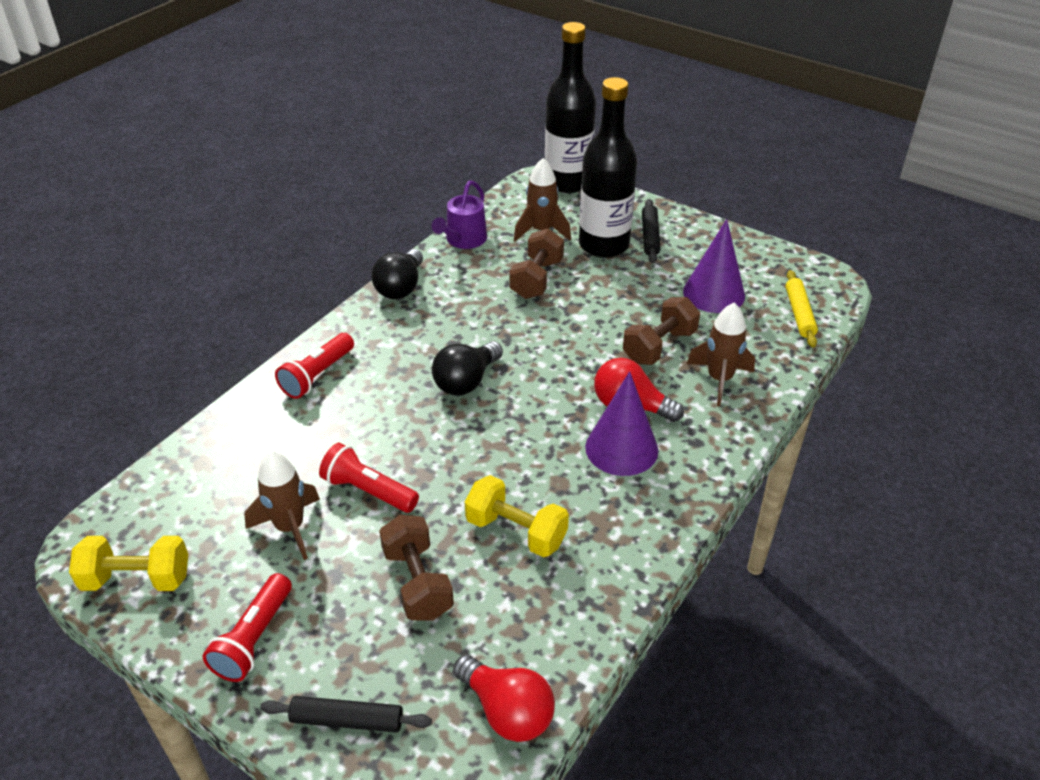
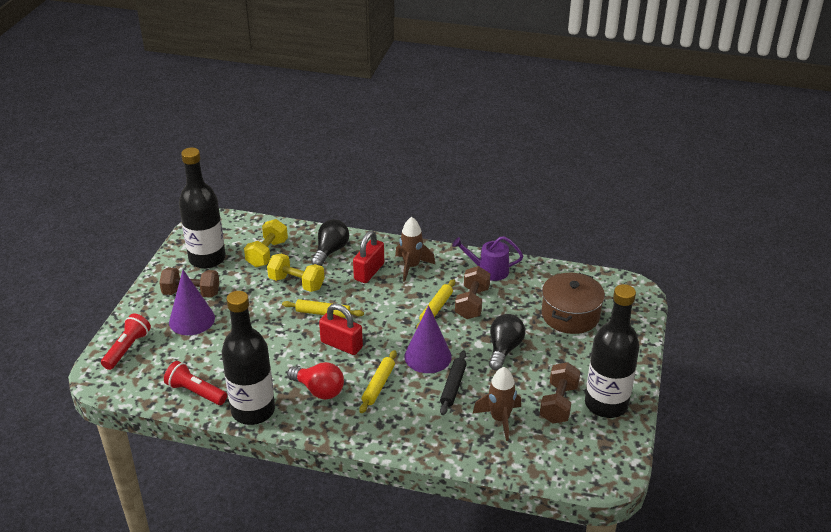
black bottle: 2 -> 3
black rolling pin: 2 -> 1
brown pot: 0 -> 1
brown rocket: 3 -> 2
red flashlight: 3 -> 2
red light bulb: 2 -> 1
red padlock: 0 -> 2
yellow rolling pin: 1 -> 3

